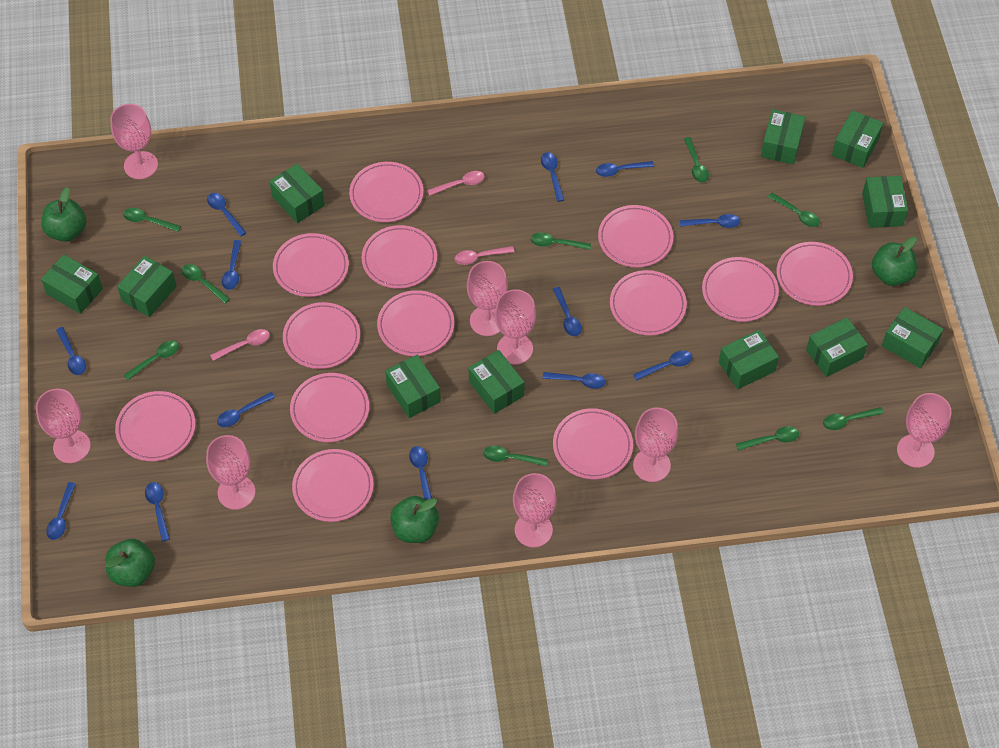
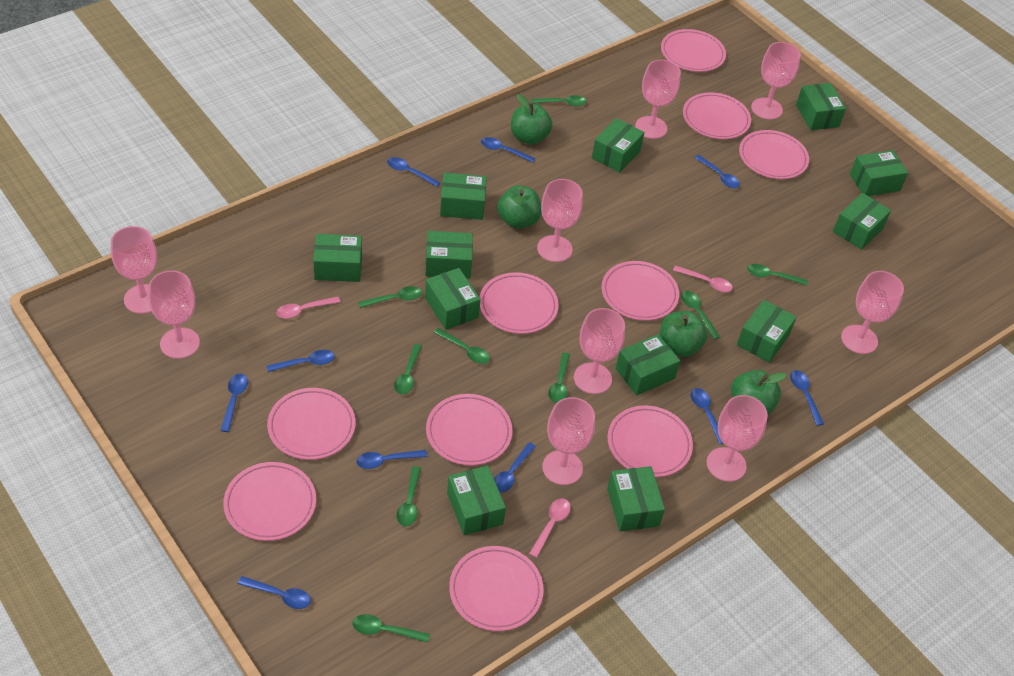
blue spoon: 13 -> 10
green box: 11 -> 12
pink goblet: 8 -> 9
pink plate: 13 -> 10

